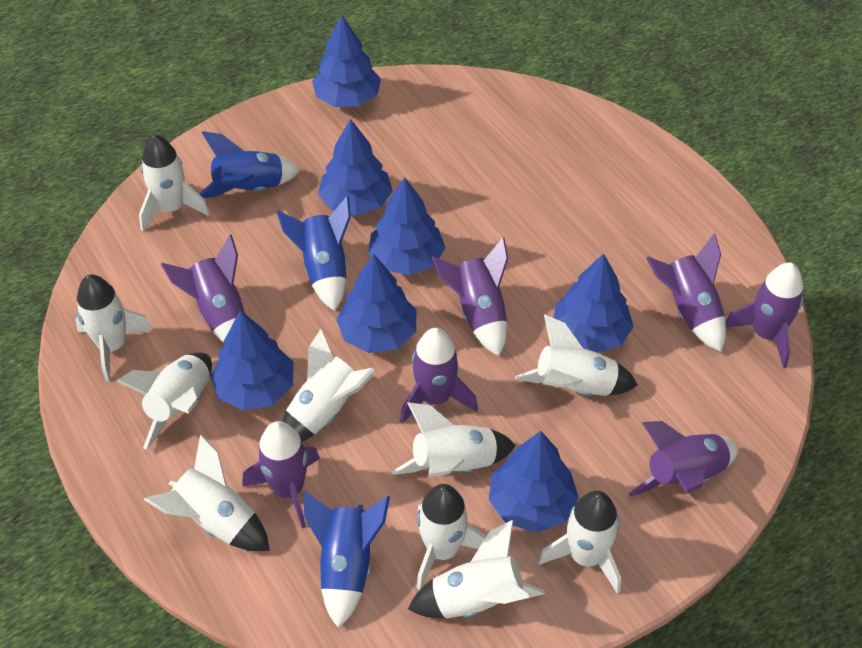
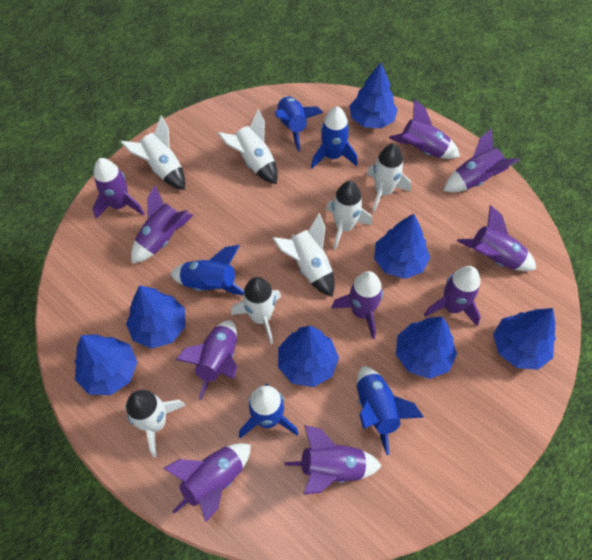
blue rocket: 3 -> 5
purple rocket: 7 -> 10
white rocket: 10 -> 7

